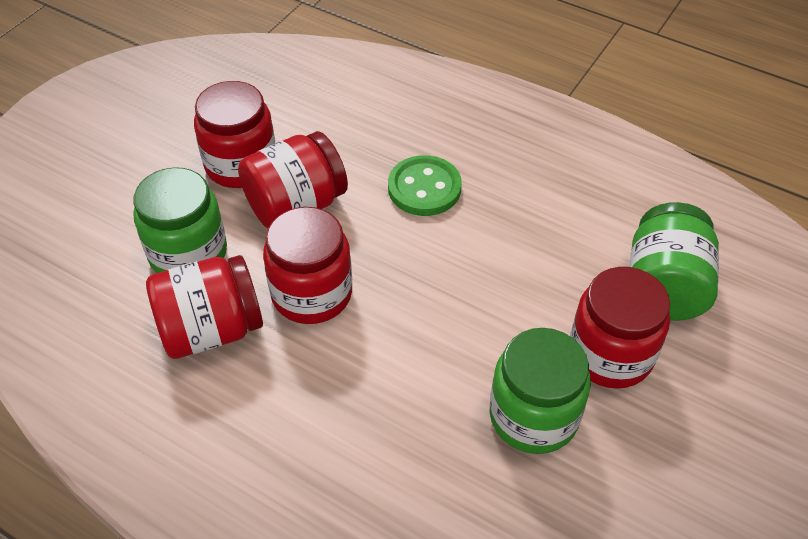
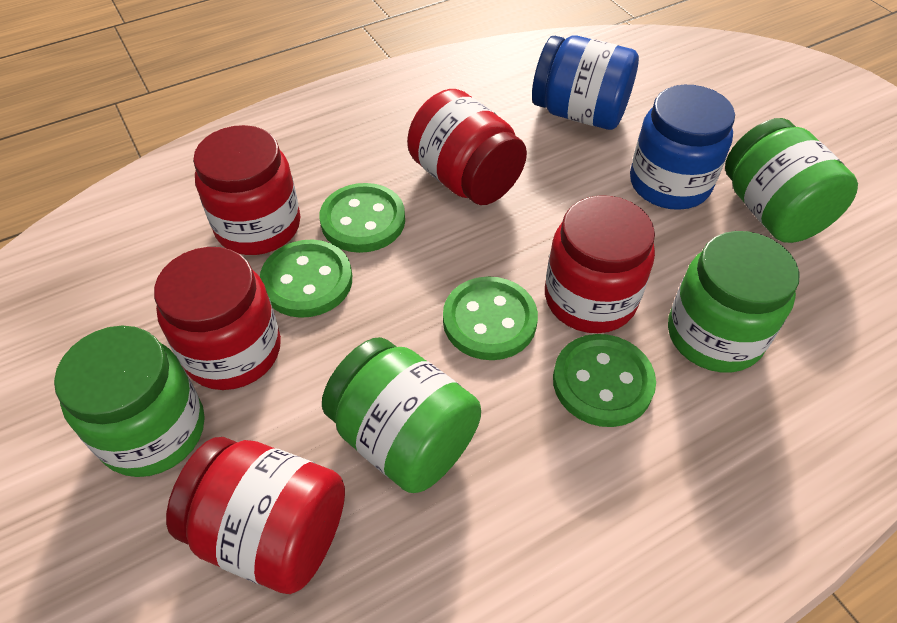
blue jar: 0 -> 2
green button: 1 -> 4
green jar: 3 -> 4

